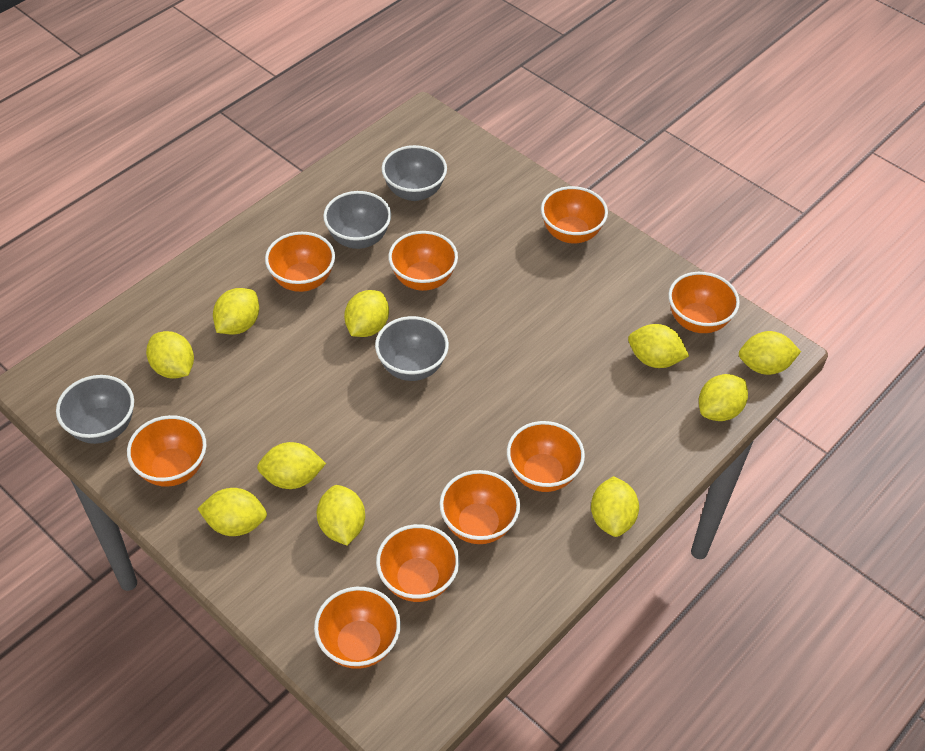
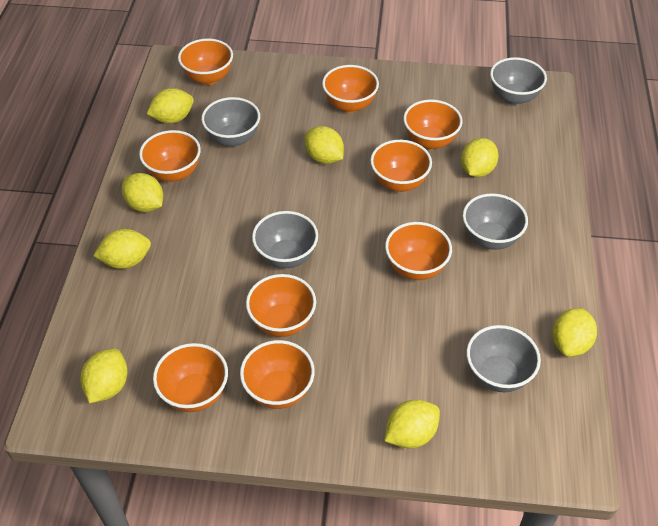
grey bowl: 4 -> 5
yellow lemon: 10 -> 8

